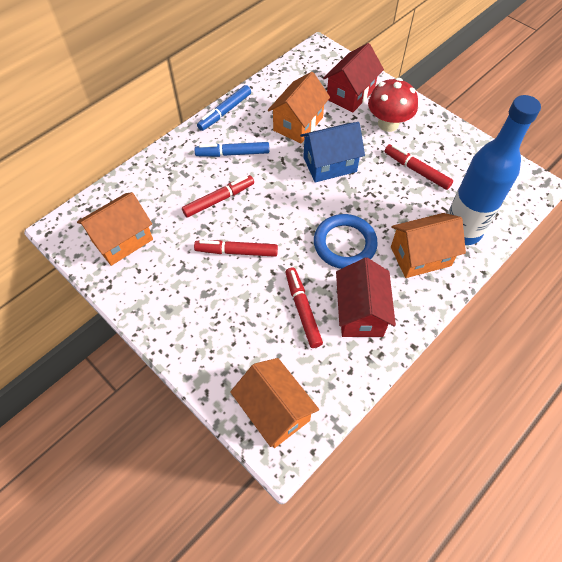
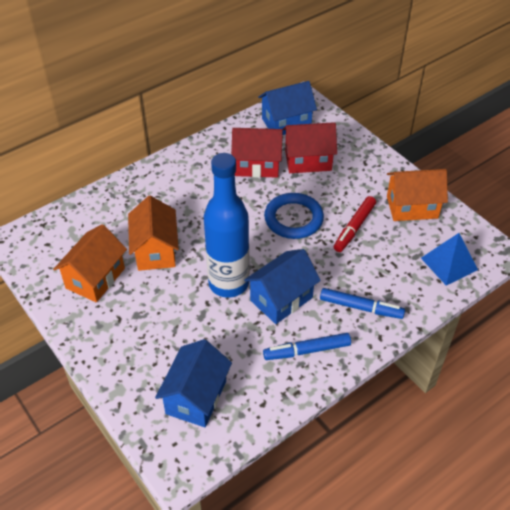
blue house: 1 -> 3
blue pyramid: 0 -> 1
orange house: 4 -> 3
red marker: 4 -> 1
red mushroom: 1 -> 0

